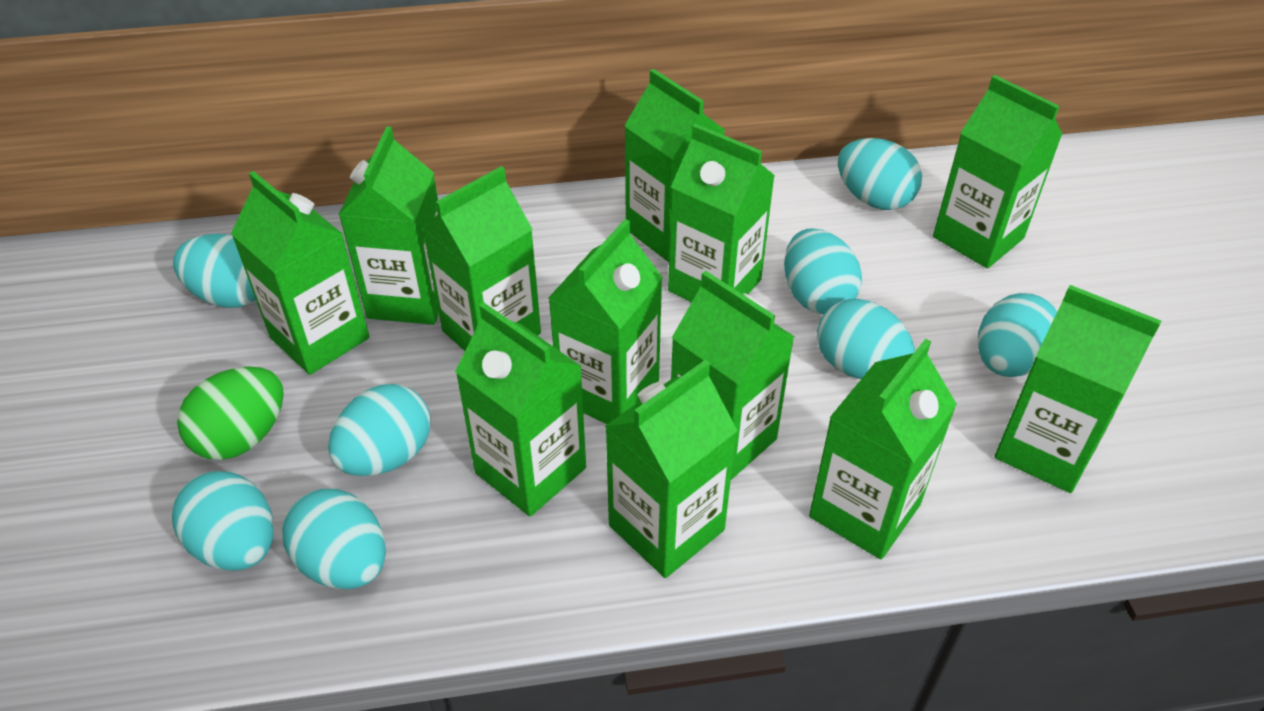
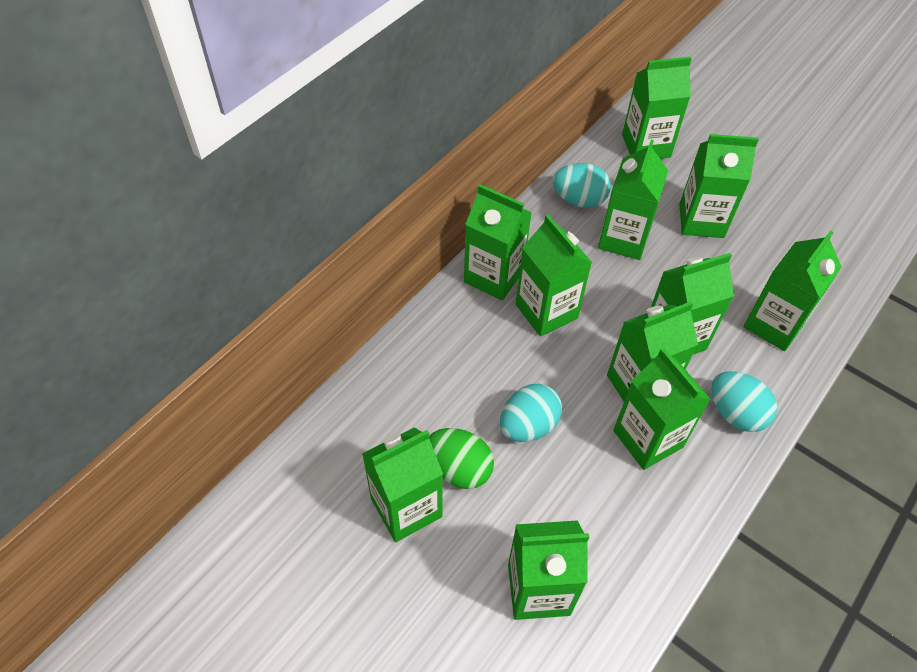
green carton: 12 -> 11
turquoise egg: 8 -> 3

